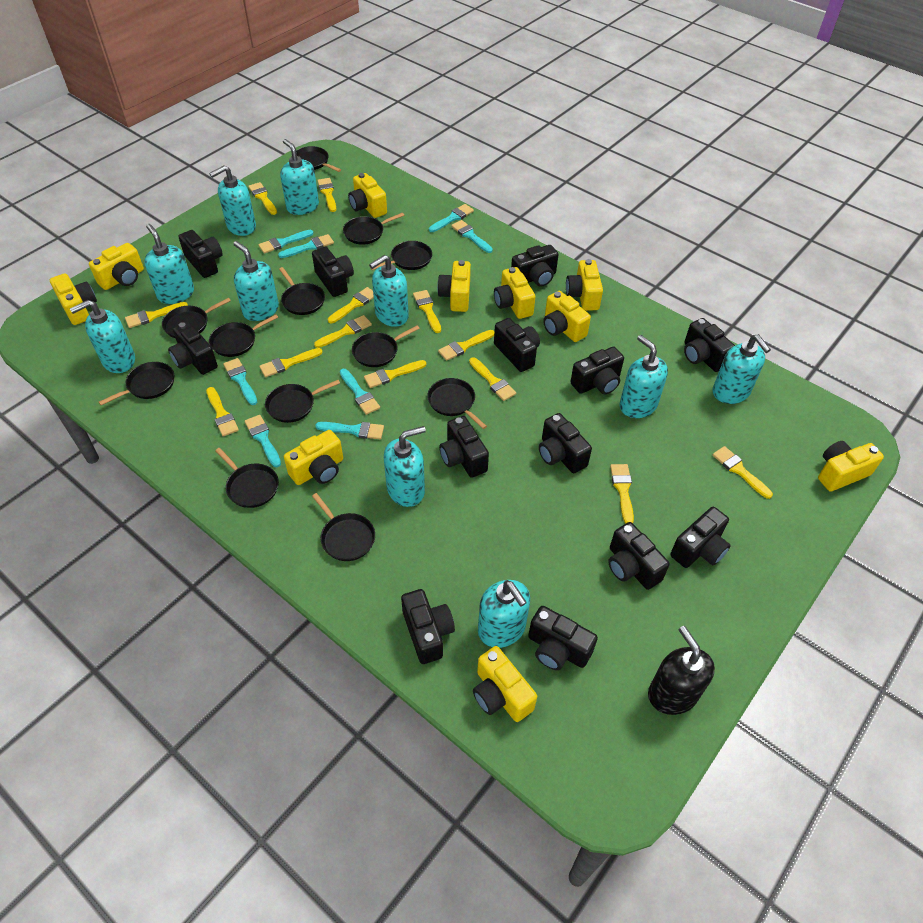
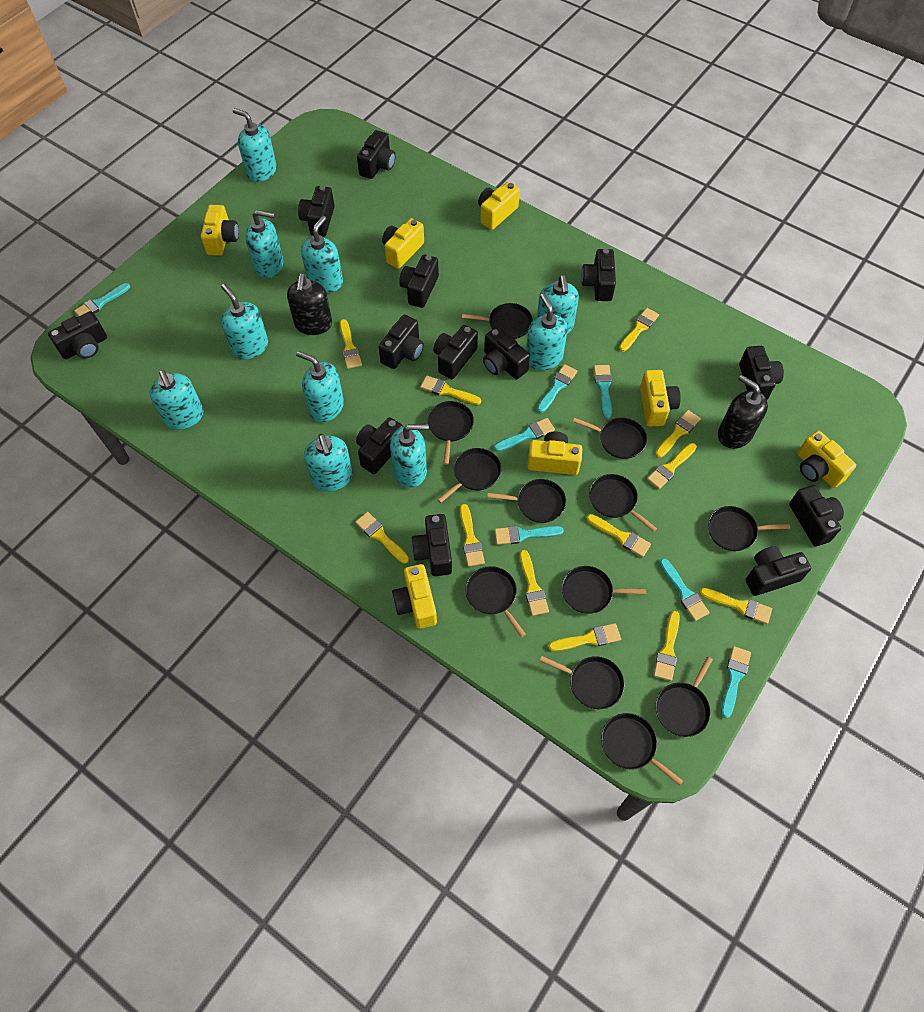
black soap dispenser: 1 -> 2
turquoise brush: 8 -> 7
yellow brush: 13 -> 12
yellow camera: 10 -> 7

